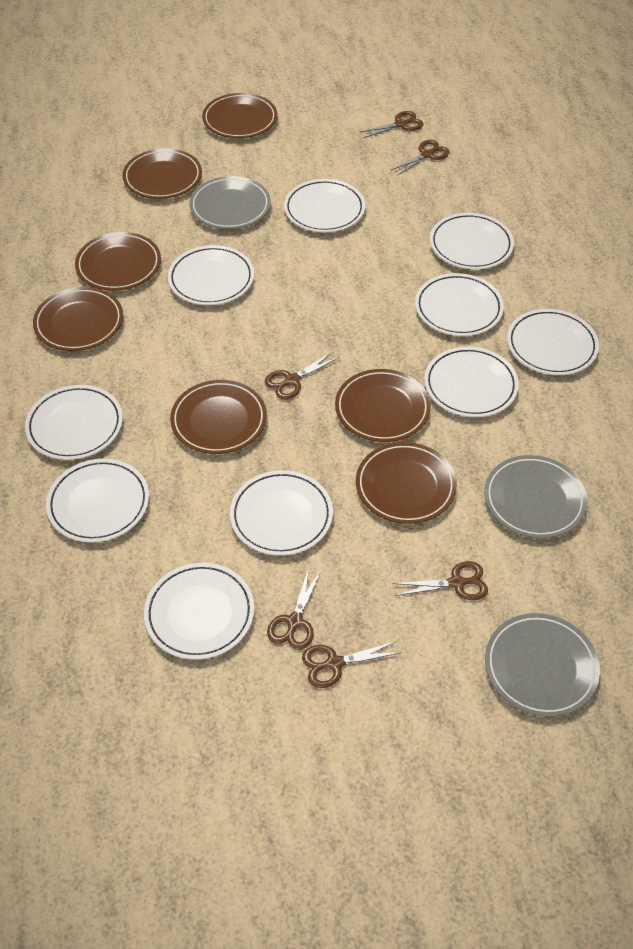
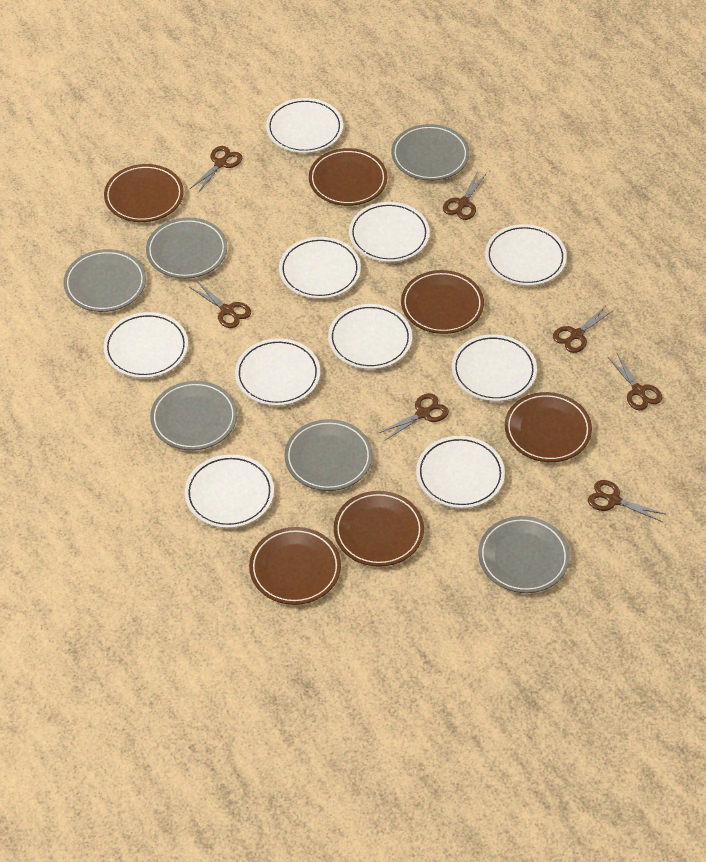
brown plate: 7 -> 6
brown scissors: 6 -> 7
grey plate: 3 -> 6

